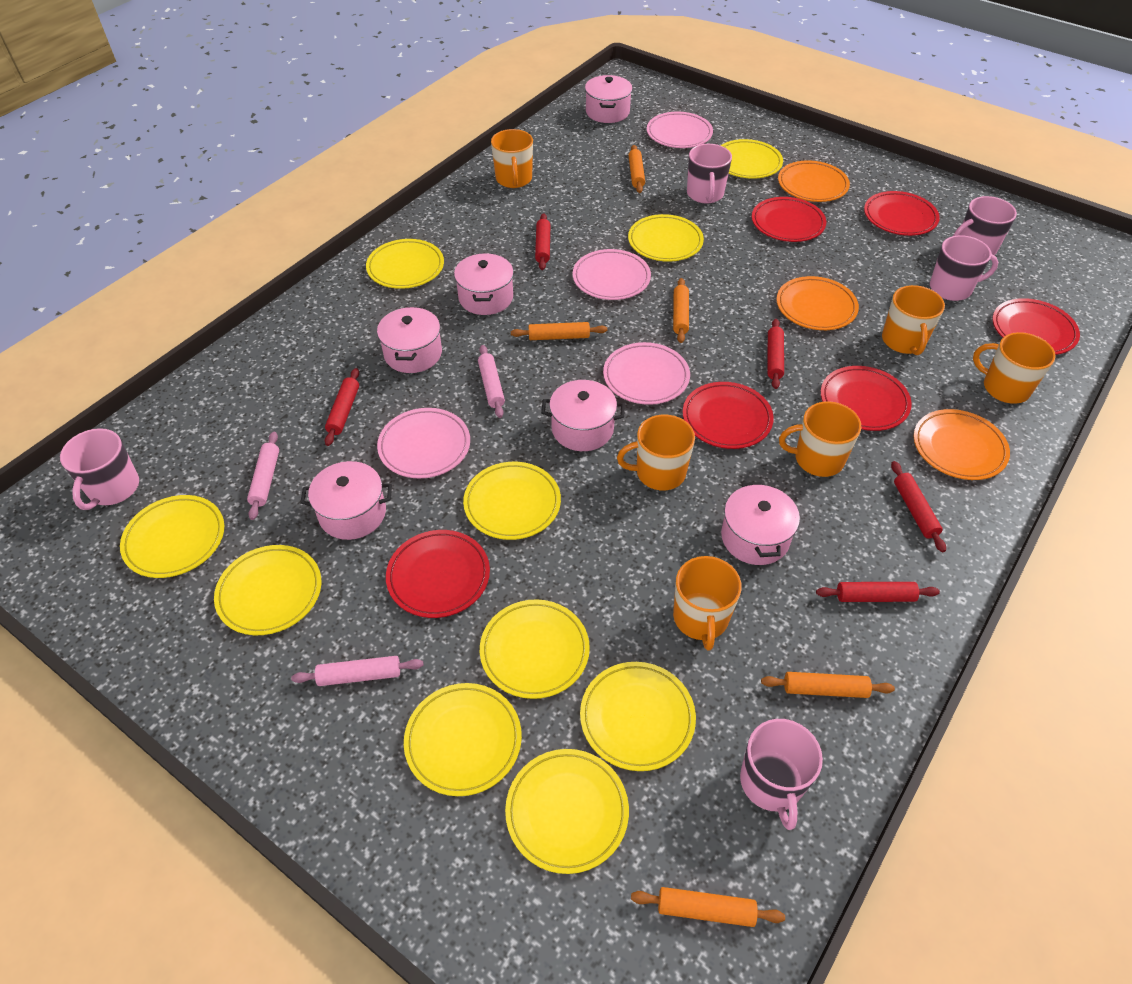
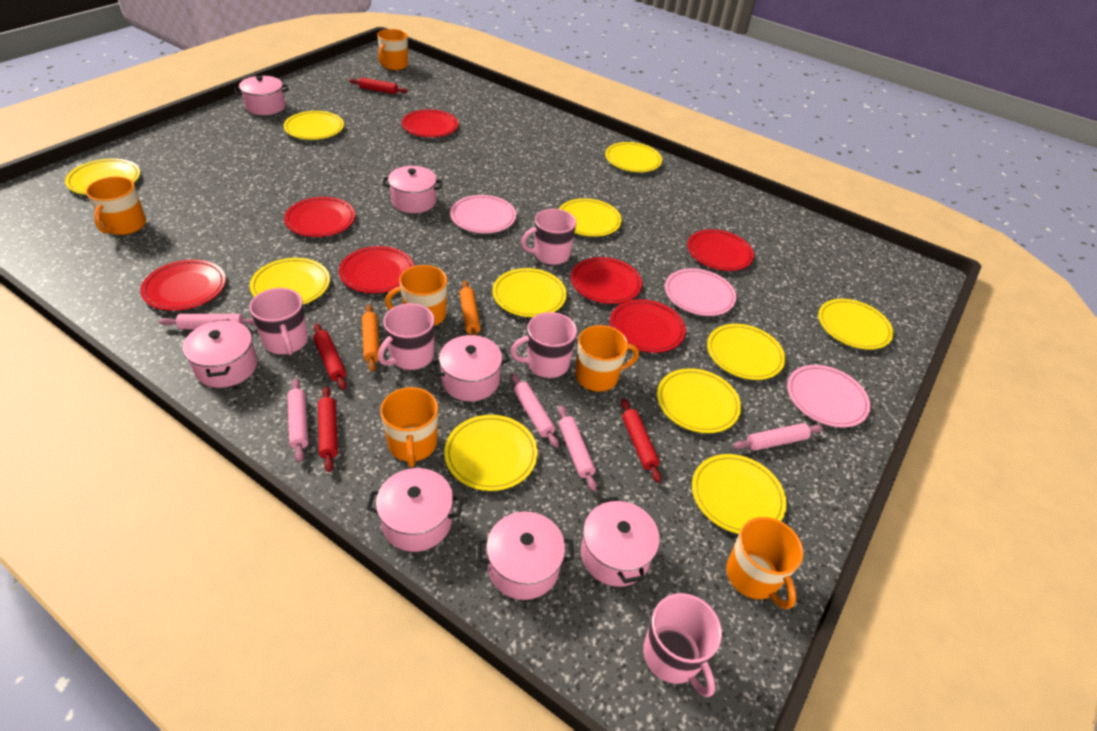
orange plate: 3 -> 0
orange rolling pin: 5 -> 2
pink plate: 4 -> 3
pink pot: 6 -> 7
pink rolling pin: 3 -> 5
red plate: 6 -> 7
red rolling pin: 5 -> 4
yellow plate: 10 -> 11

